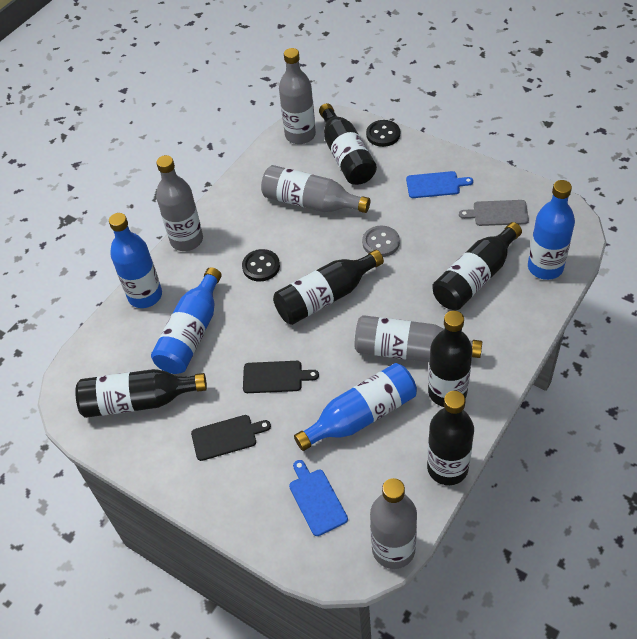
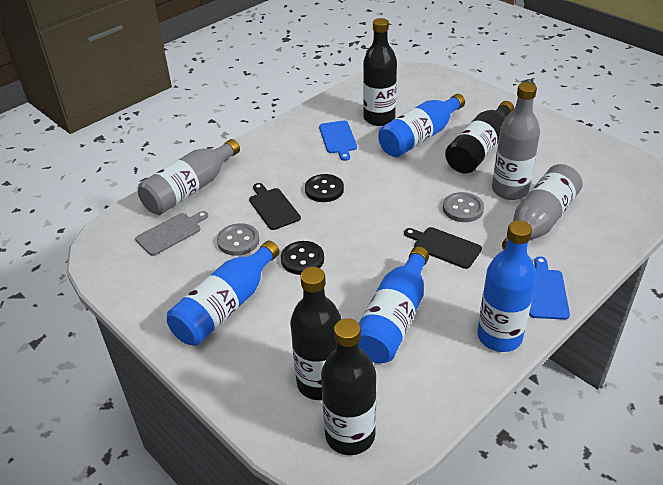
black bottle: 6 -> 4
grey bottle: 5 -> 3
grey button: 1 -> 2

